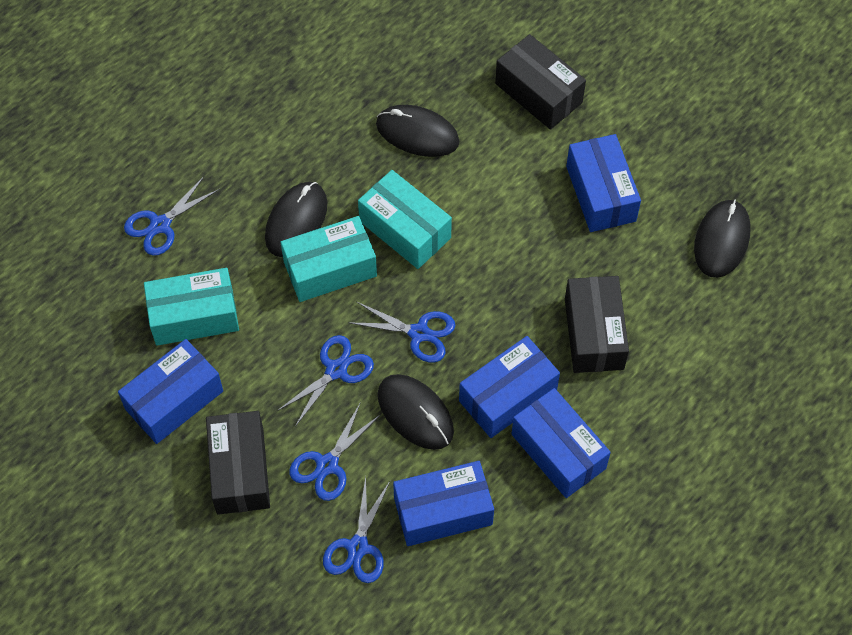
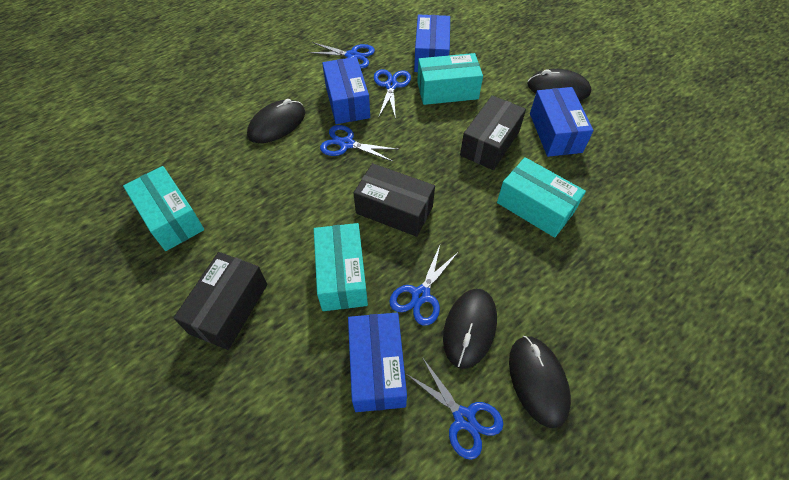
blue box: 5 -> 4
turquoise box: 3 -> 4

